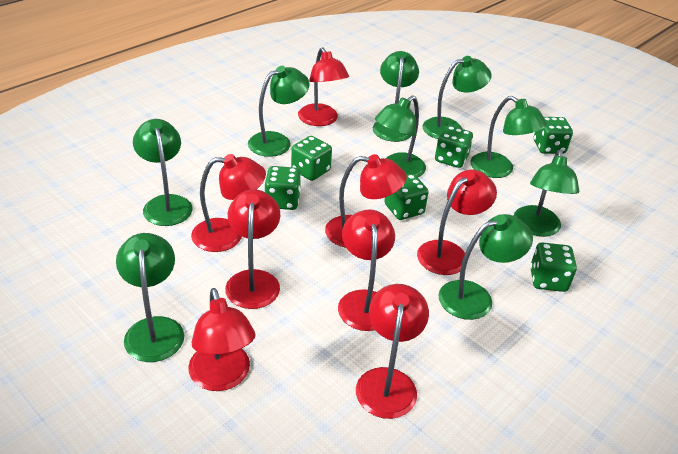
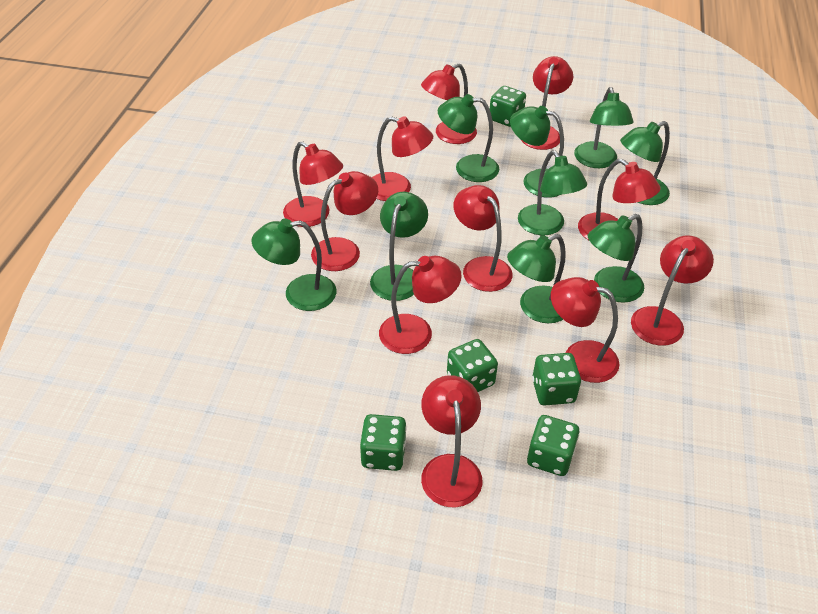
green dice: 6 -> 5
red lamp: 8 -> 11

